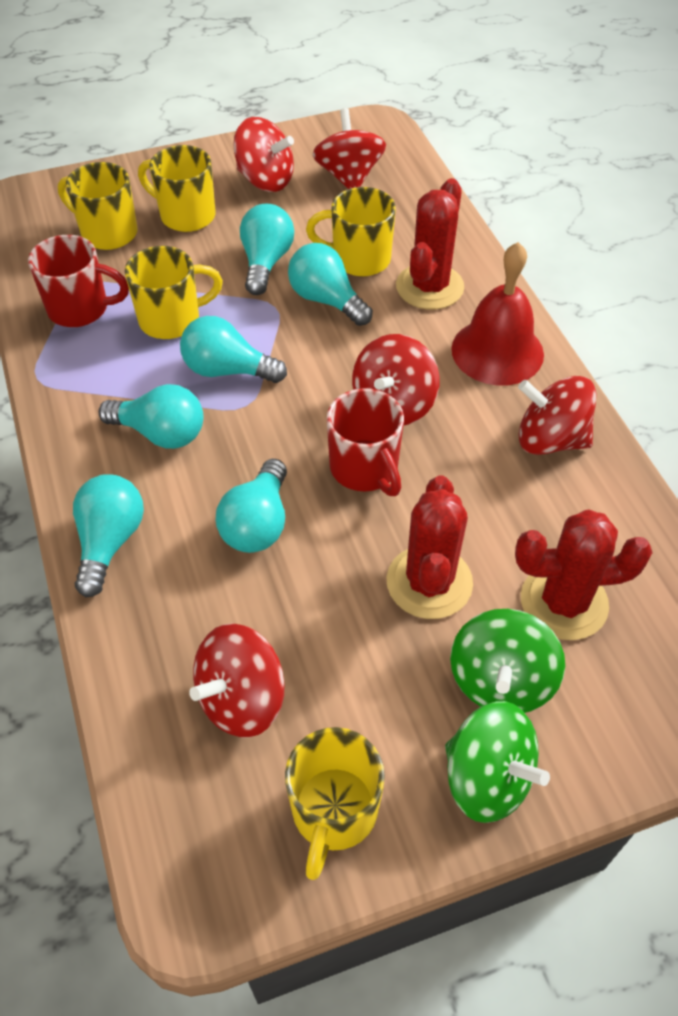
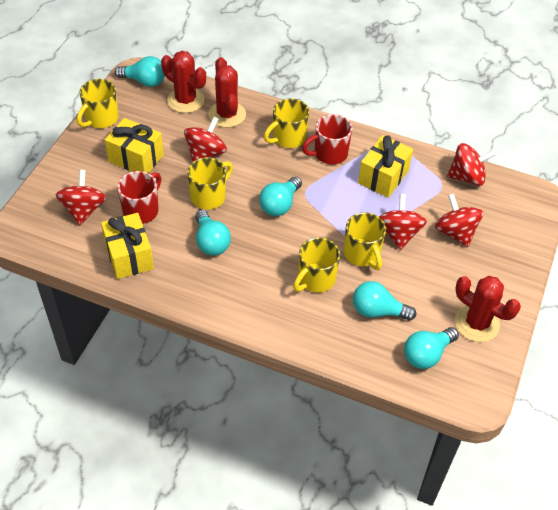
green spinning top: 2 -> 0
red bell: 1 -> 0
turquoise light bulb: 6 -> 5
yellow gift: 0 -> 3

